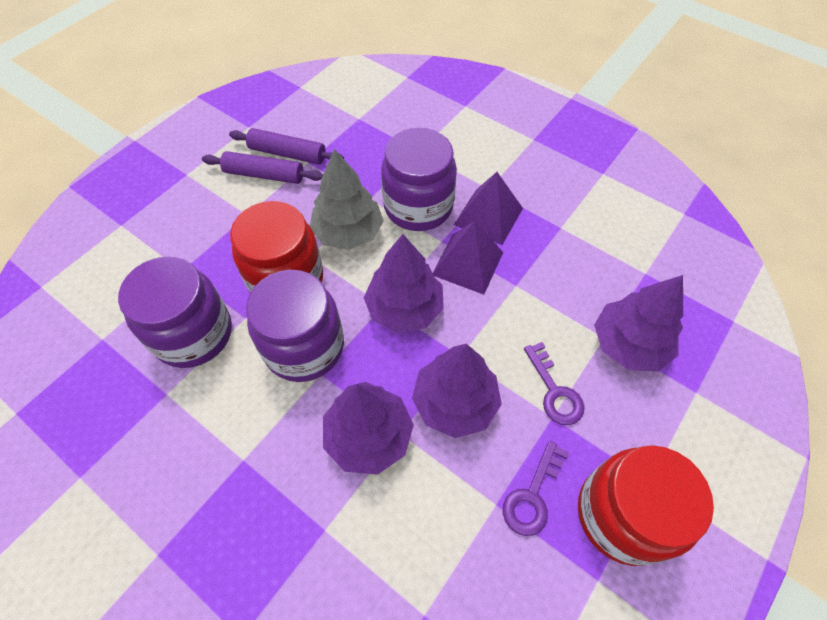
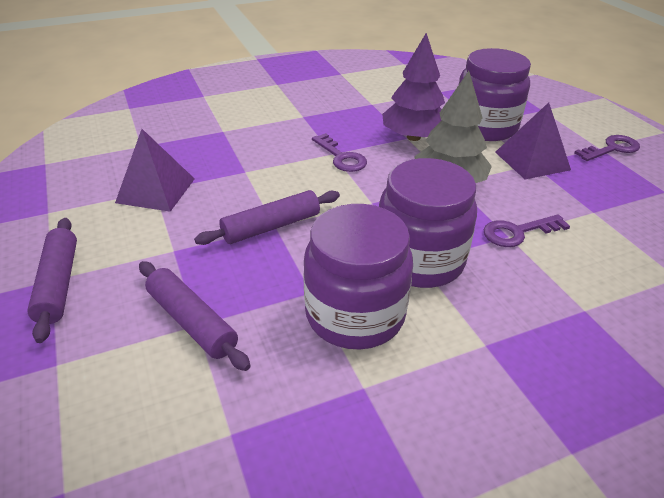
purple key: 2 -> 3
purple rolling pin: 2 -> 3
purple tree: 4 -> 1
red jar: 2 -> 0

